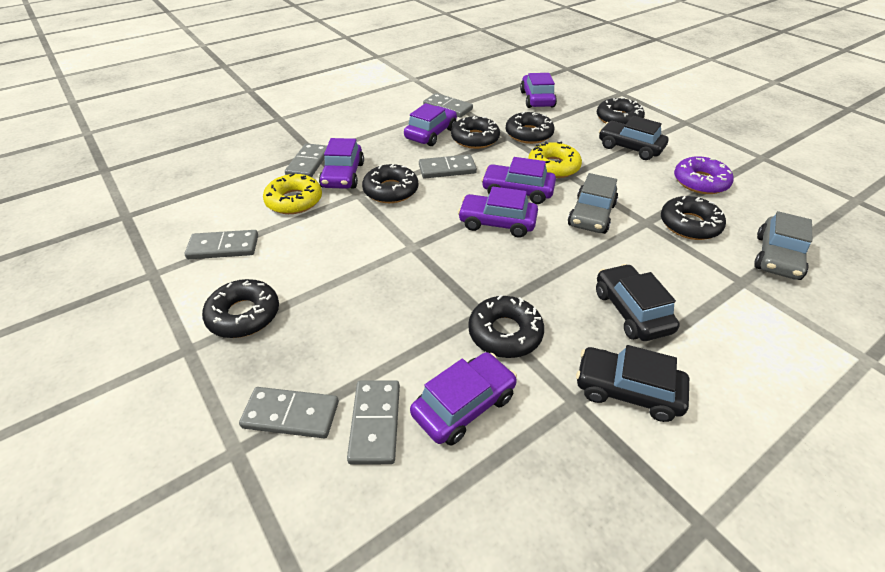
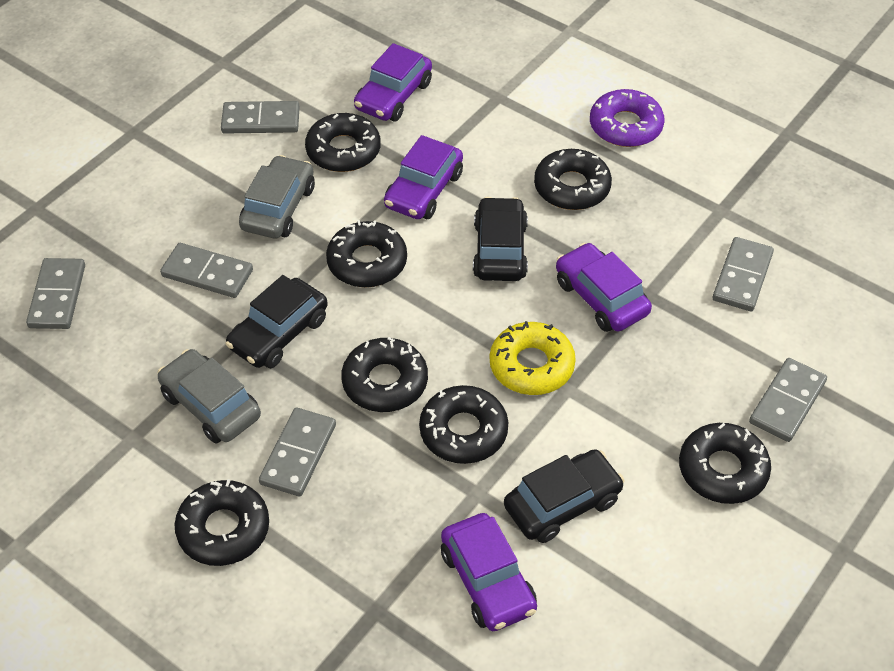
purple car: 6 -> 4
yellow donut: 2 -> 1

